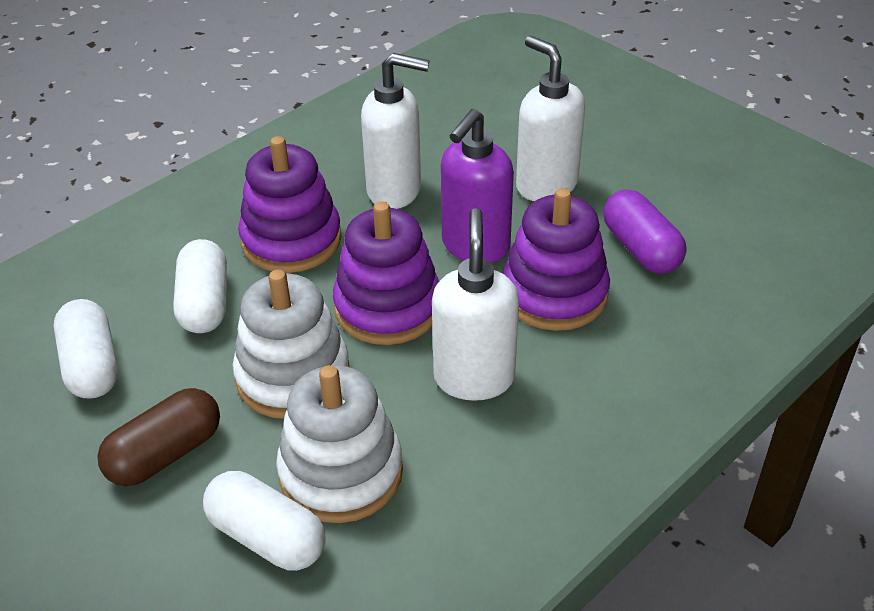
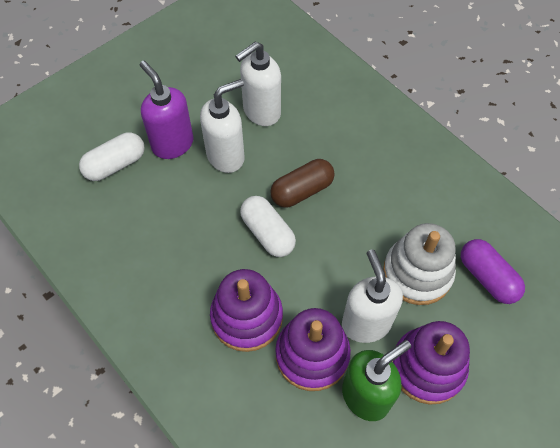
green soap dispenser: 0 -> 1
white capsule: 3 -> 2
white stacking toy: 2 -> 1

